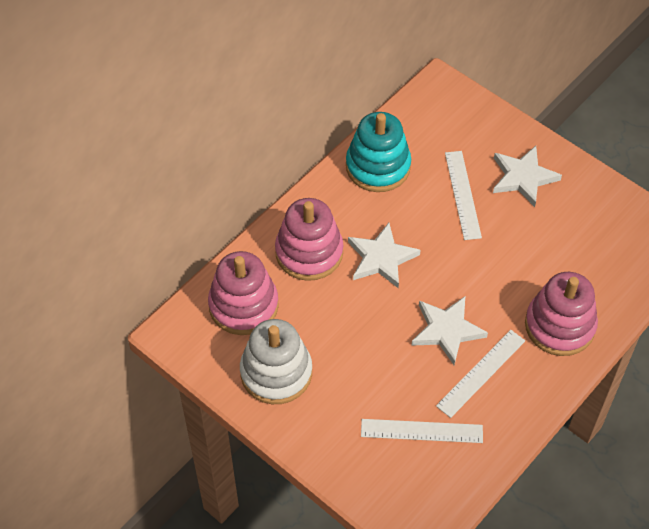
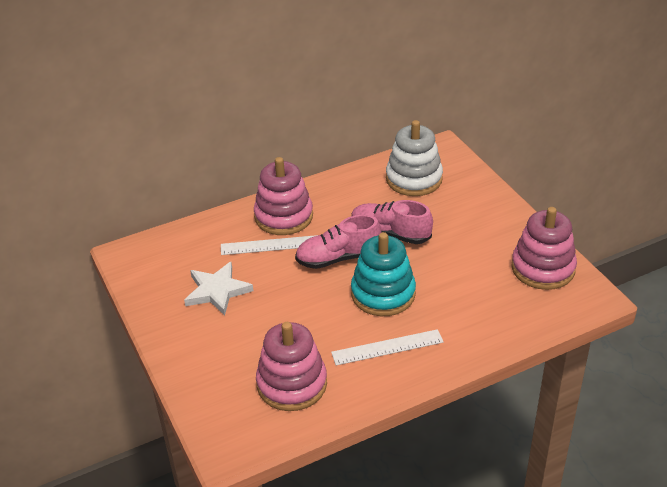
pink shoe: 0 -> 2
white ruler: 3 -> 2
white star: 3 -> 1

